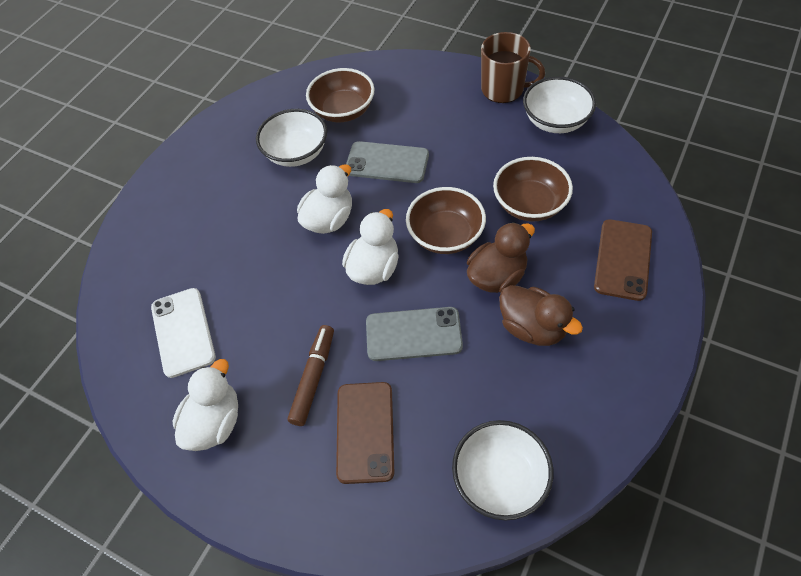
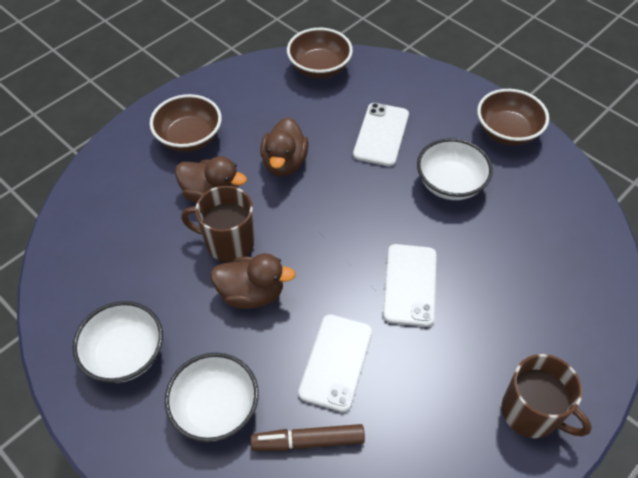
brown duck: 2 -> 3
brown mug: 1 -> 2
brown phone: 2 -> 0
grey phone: 2 -> 0
white duck: 3 -> 0
white phone: 1 -> 3

